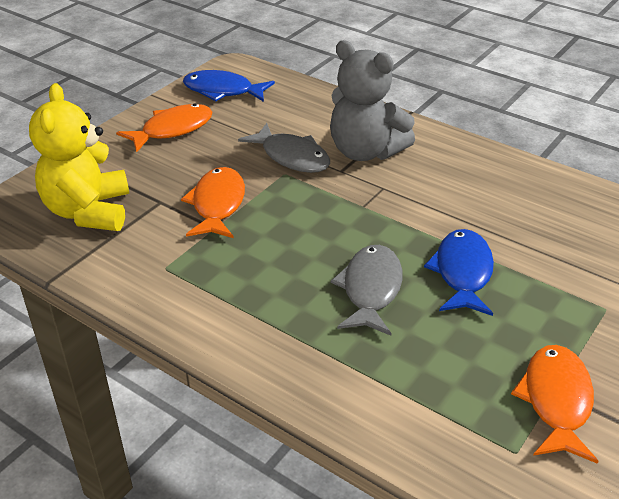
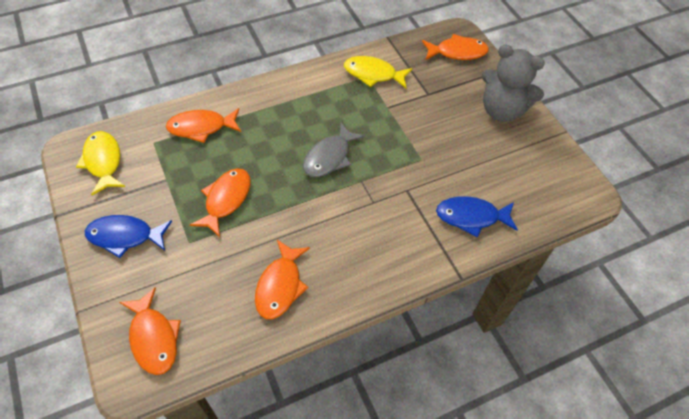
grey fish: 2 -> 1
orange fish: 3 -> 5
yellow fish: 0 -> 2
yellow teddy bear: 1 -> 0

